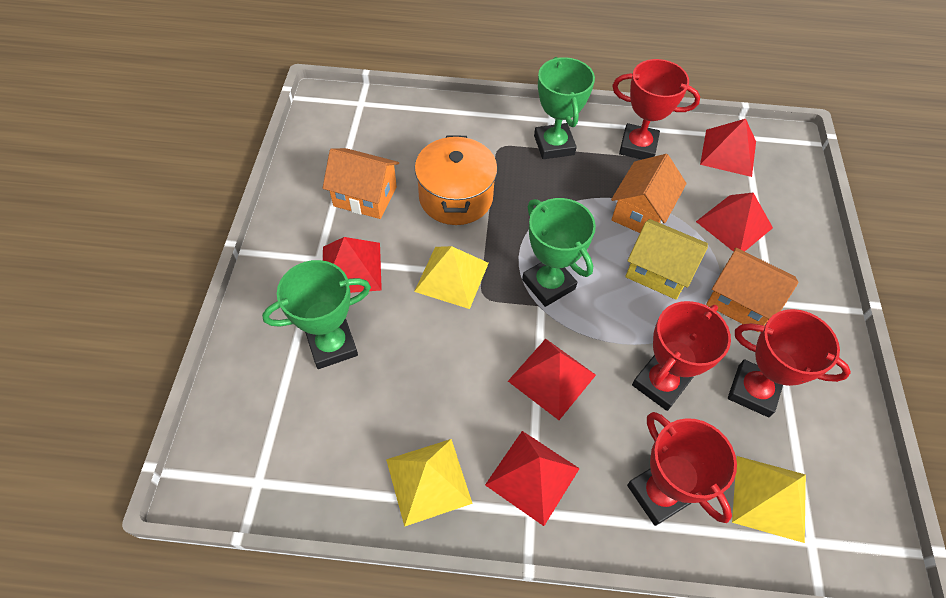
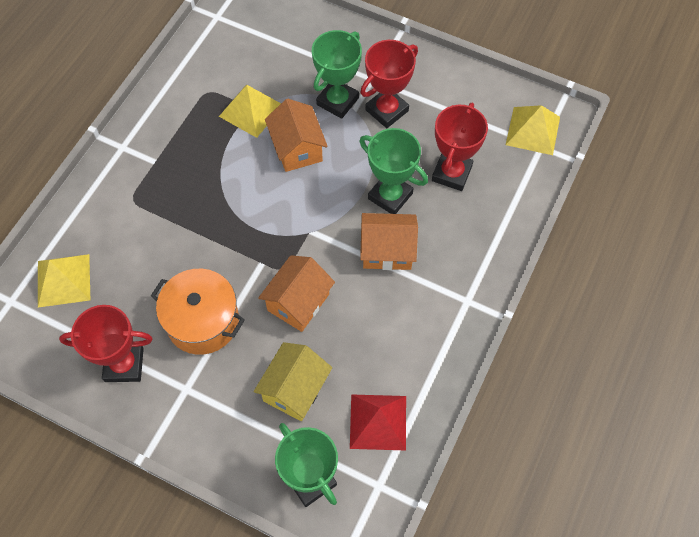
red pyramid: 5 -> 1
red trophy: 4 -> 3

